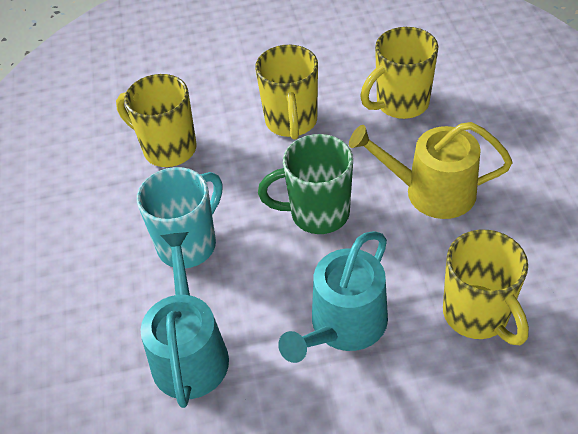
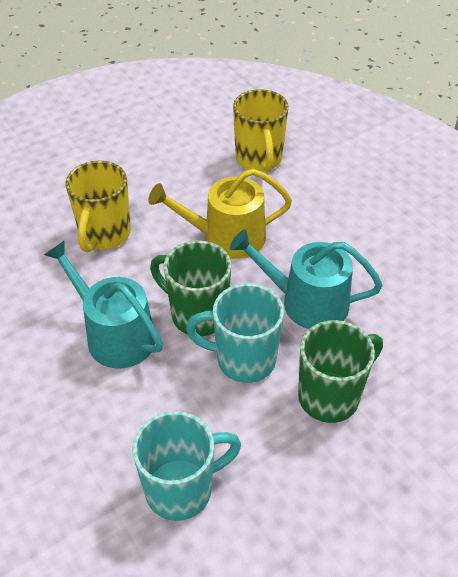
green mug: 1 -> 2
turquoise mug: 1 -> 2
yellow mug: 4 -> 2

